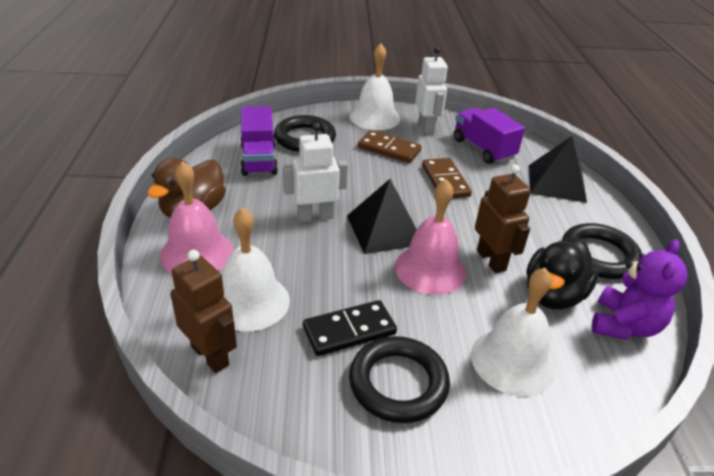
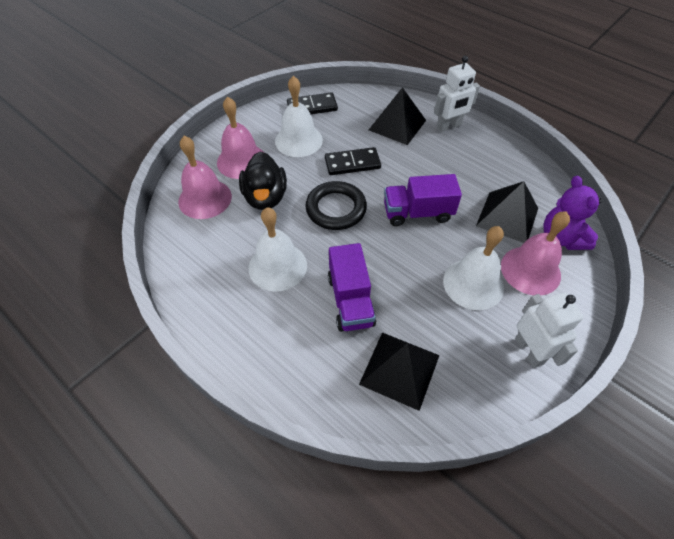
black domino: 1 -> 2
black pyramid: 2 -> 3
black ring: 3 -> 1
brown domino: 2 -> 0
brown duck: 1 -> 0
brown robot: 2 -> 0
pink bell: 2 -> 3

